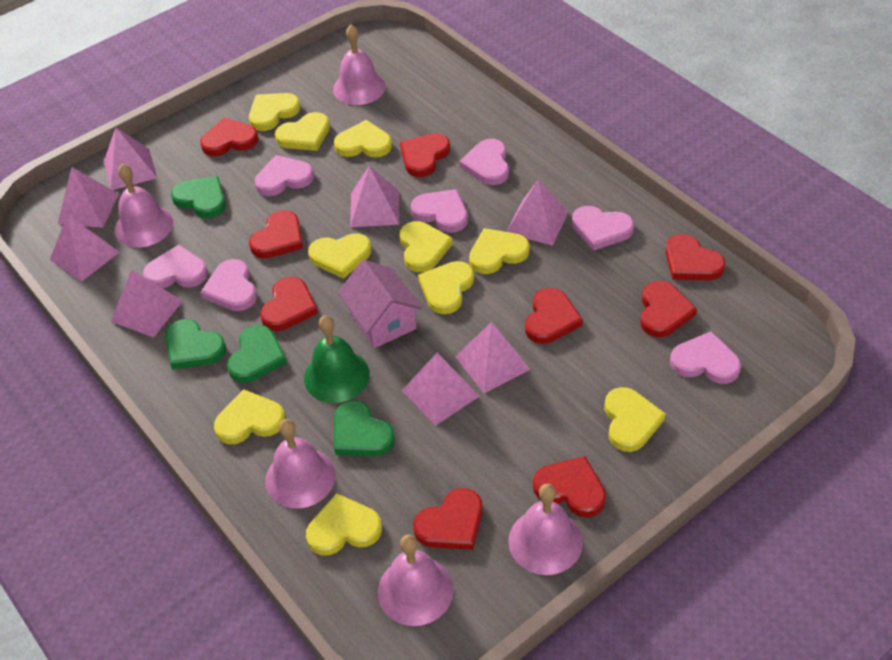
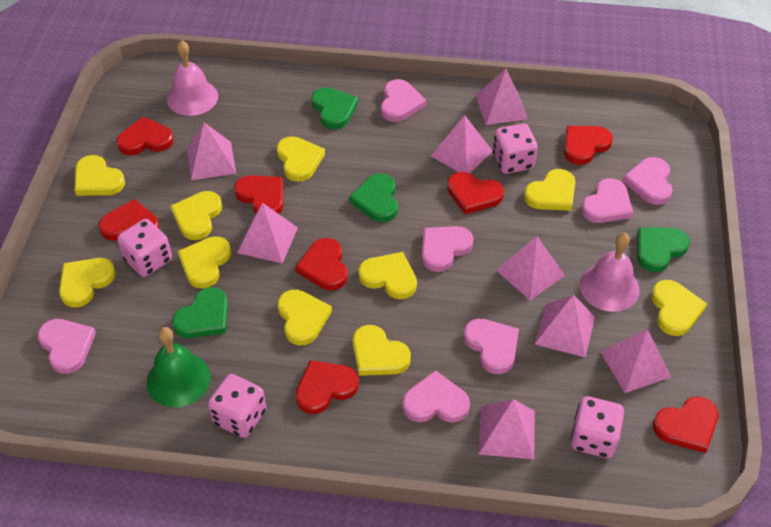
pink bell: 5 -> 2
pink dice: 0 -> 4
pink house: 1 -> 0
red heart: 9 -> 8

